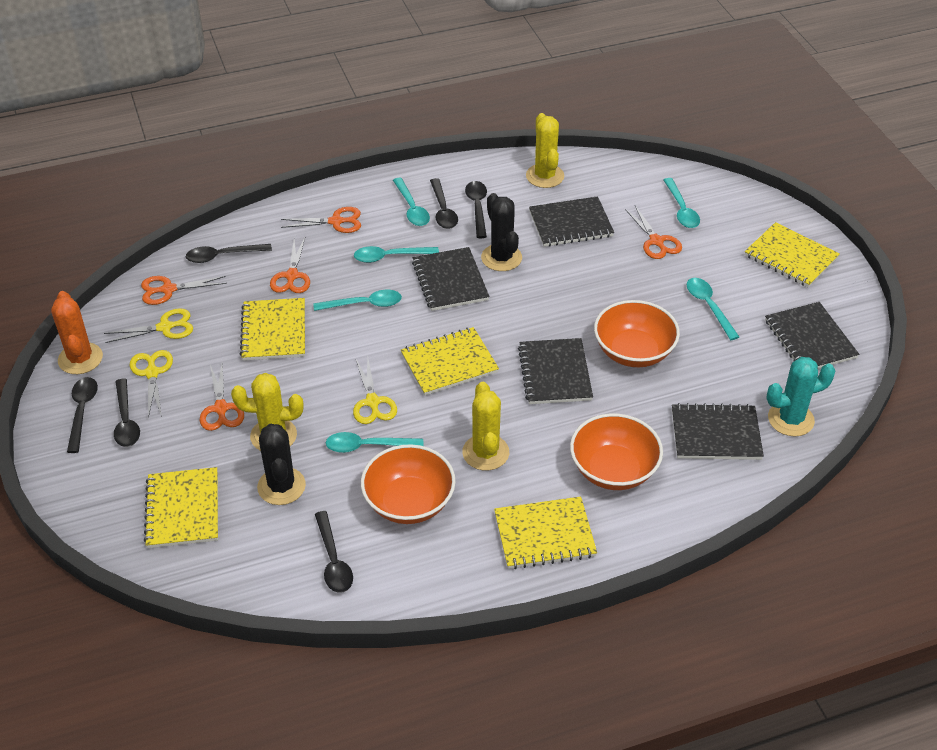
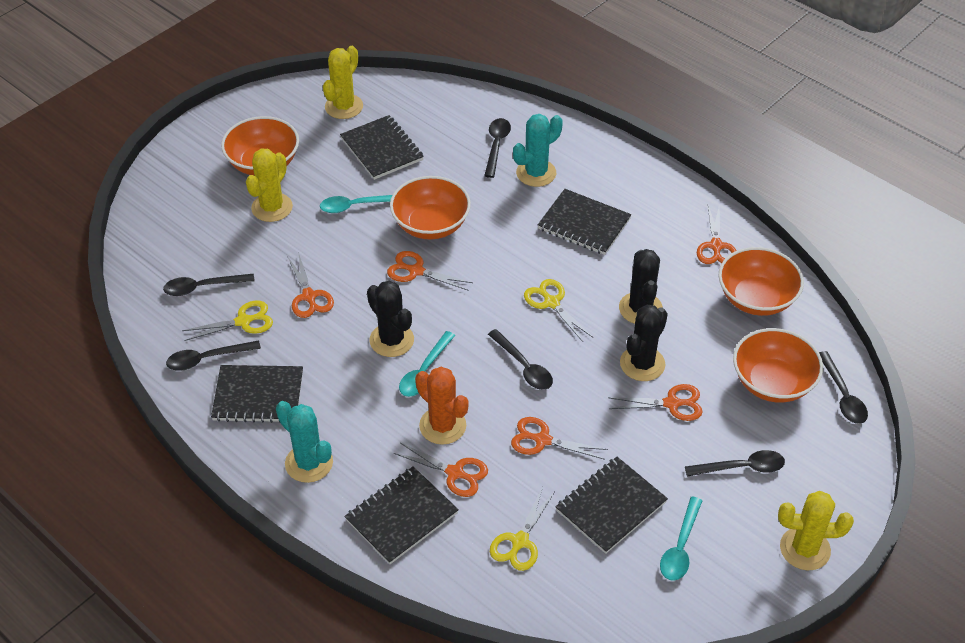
black cactus: 2 -> 3
orange bowl: 3 -> 4
orange scissors: 5 -> 6
turquoise cactus: 1 -> 2
turquoise spoon: 6 -> 3
yellow notebook: 5 -> 0

